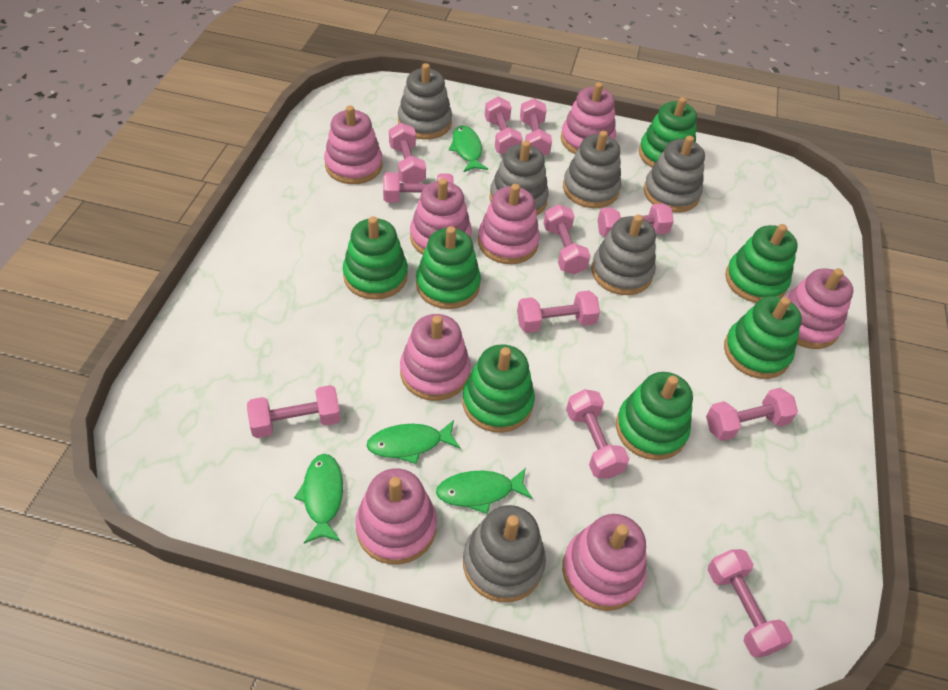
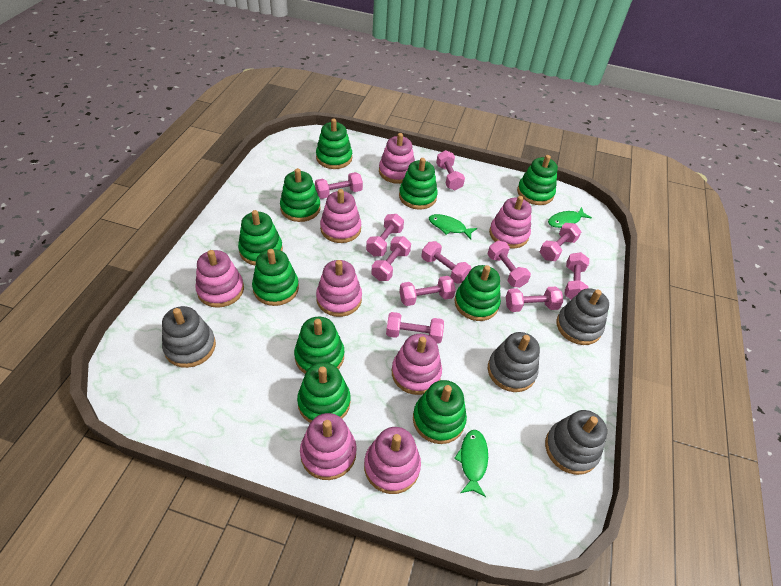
green fish: 4 -> 3
green stacking toy: 7 -> 10
grey stacking toy: 6 -> 4

